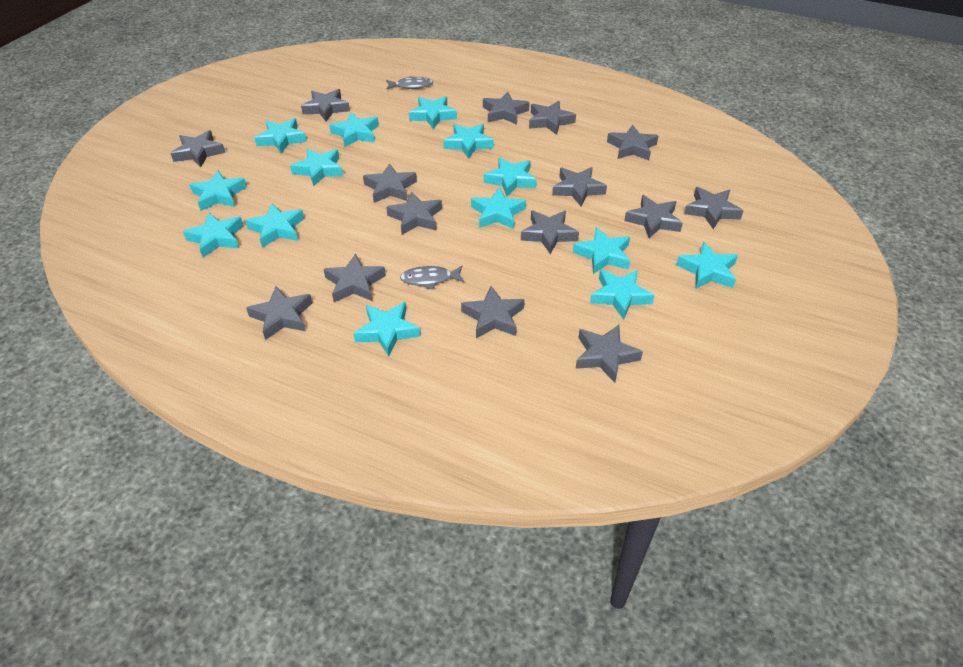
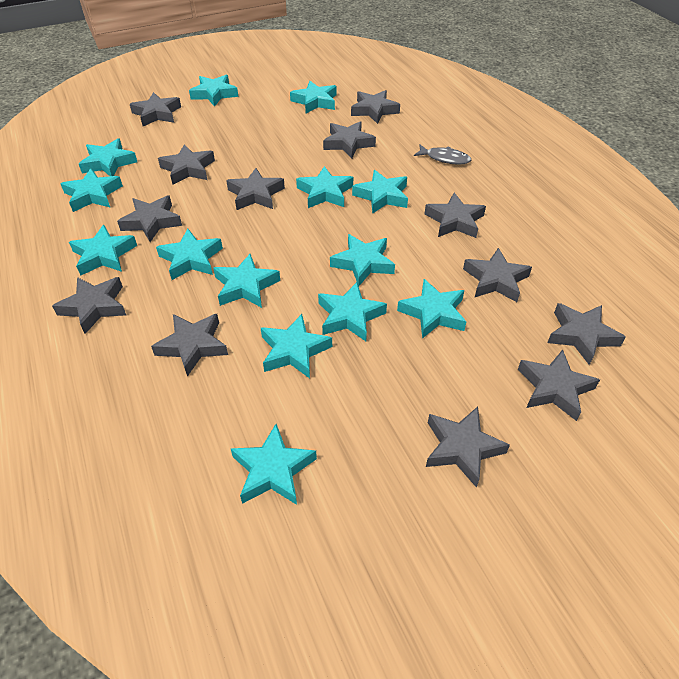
grey fish: 2 -> 1
grey star: 15 -> 13

